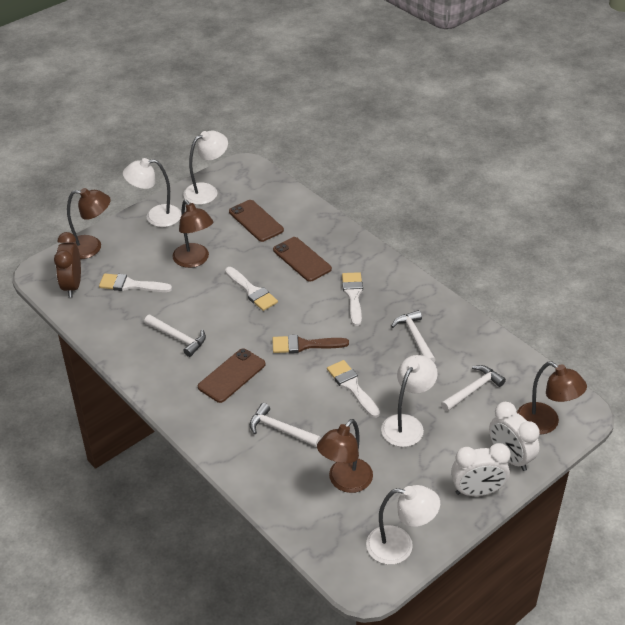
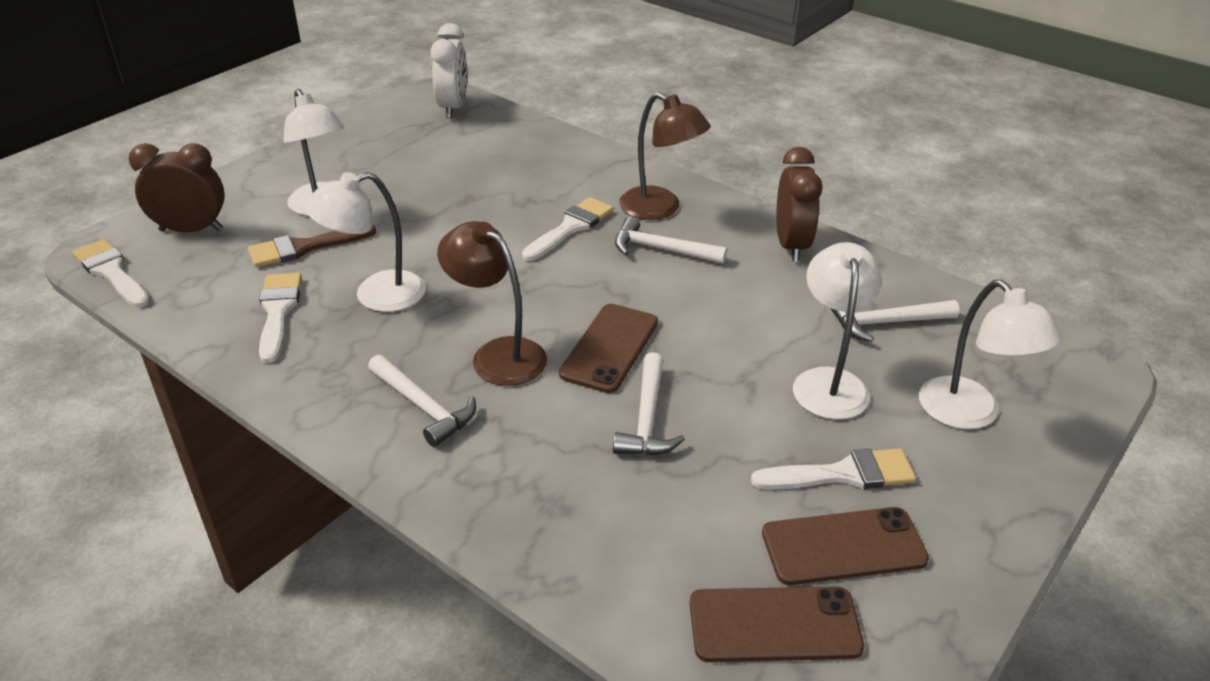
brown clock: 1 -> 2
brown lamp: 4 -> 2
white clock: 2 -> 1

